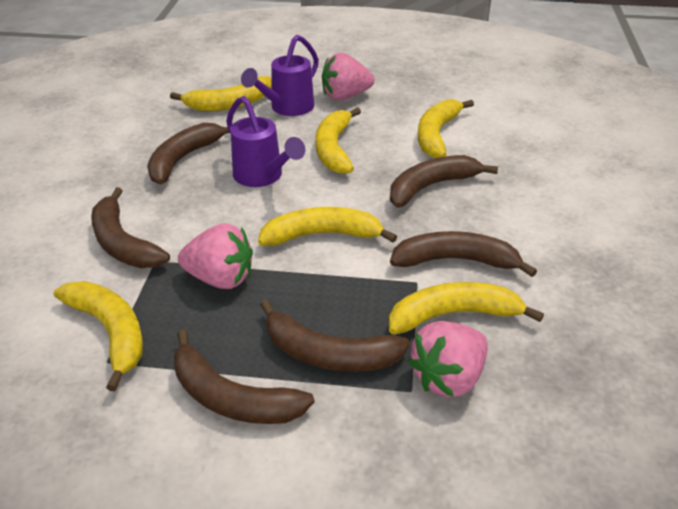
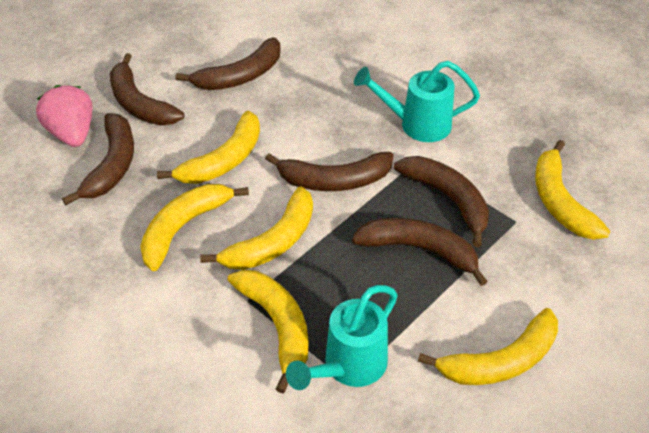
pink strawberry: 3 -> 1
purple watering can: 2 -> 0
turquoise watering can: 0 -> 2

